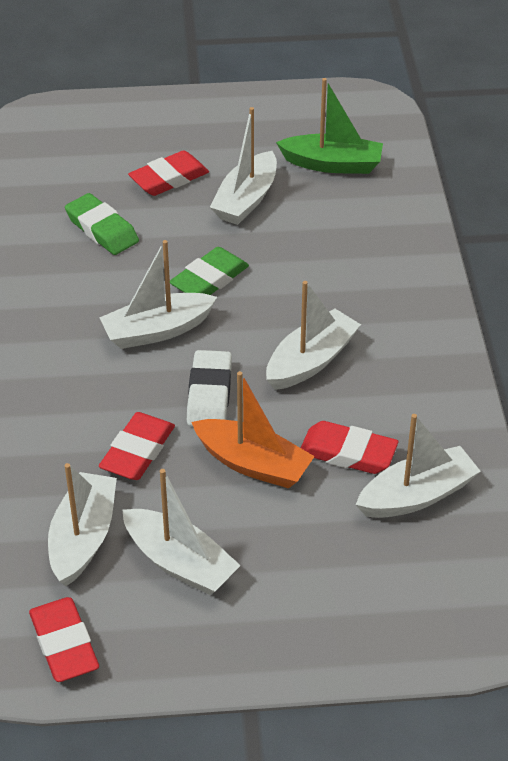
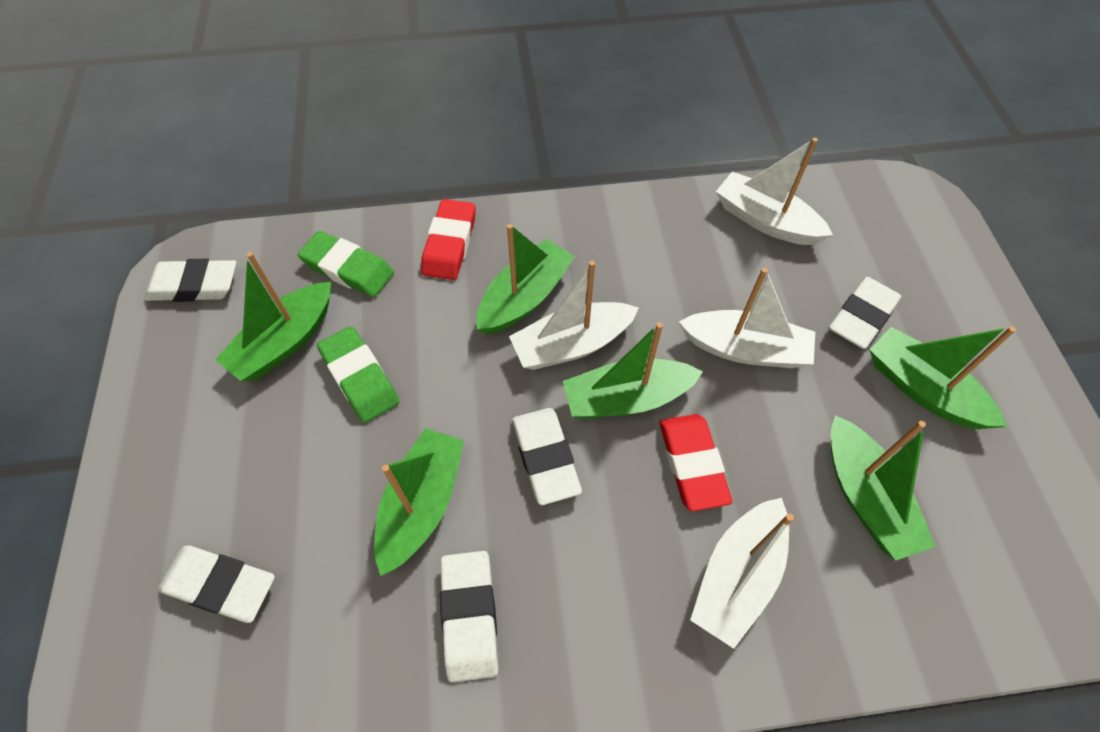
green boat: 1 -> 6
orange boat: 1 -> 0
red eraser: 4 -> 2
white boat: 6 -> 4
white eraser: 1 -> 5

